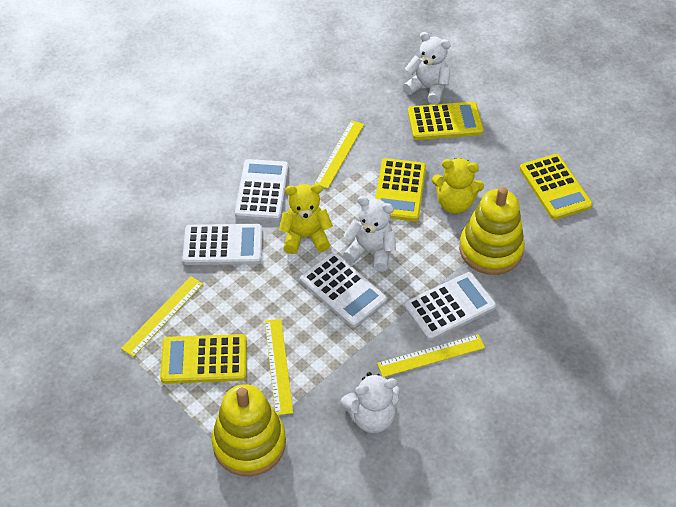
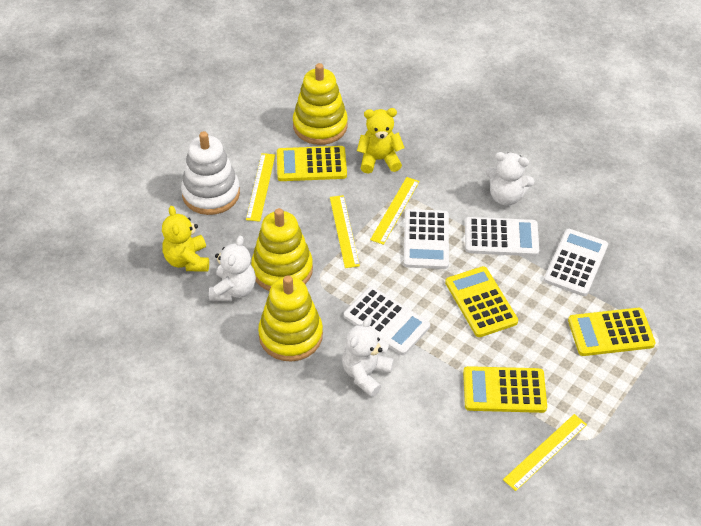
white stacking toy: 0 -> 1
yellow stacking toy: 2 -> 3

